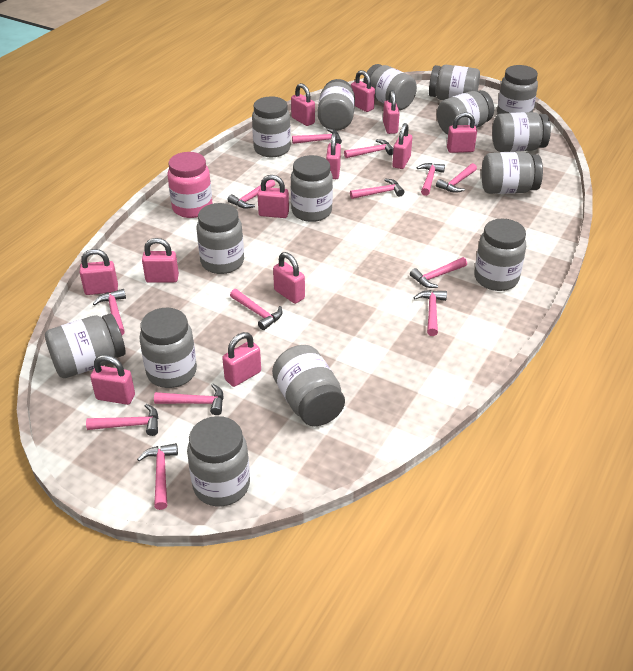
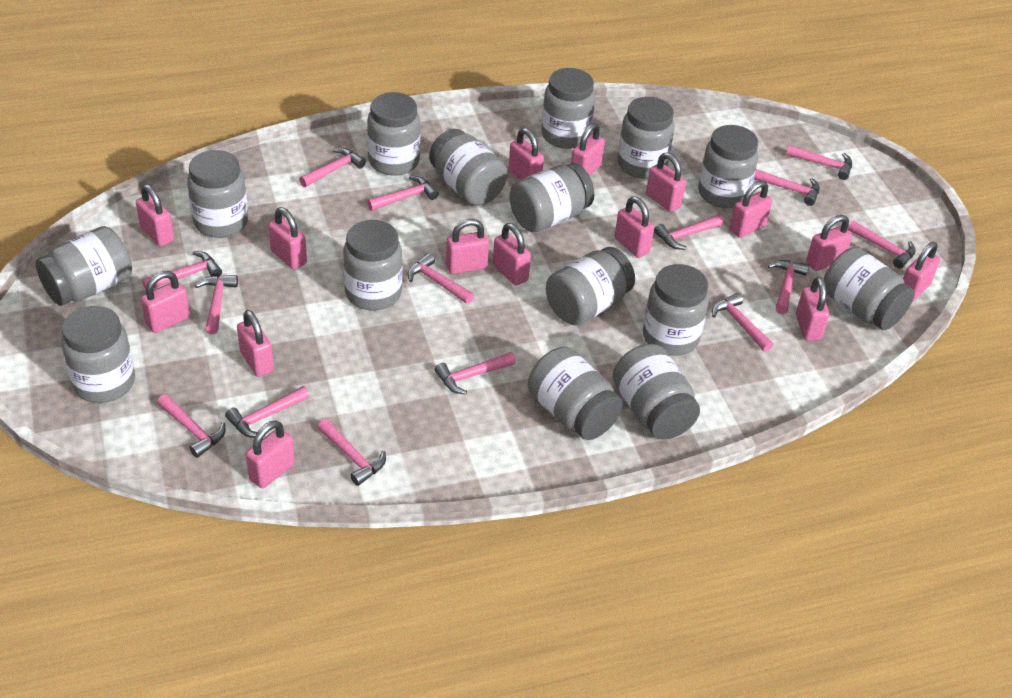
pink hammer: 13 -> 15
pink jar: 1 -> 0
pink padlock: 12 -> 15

